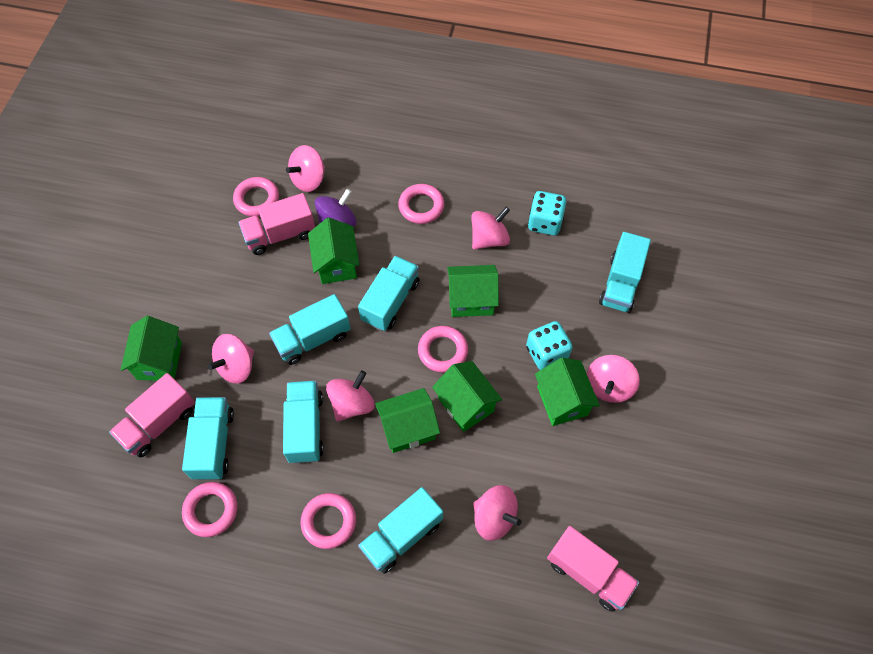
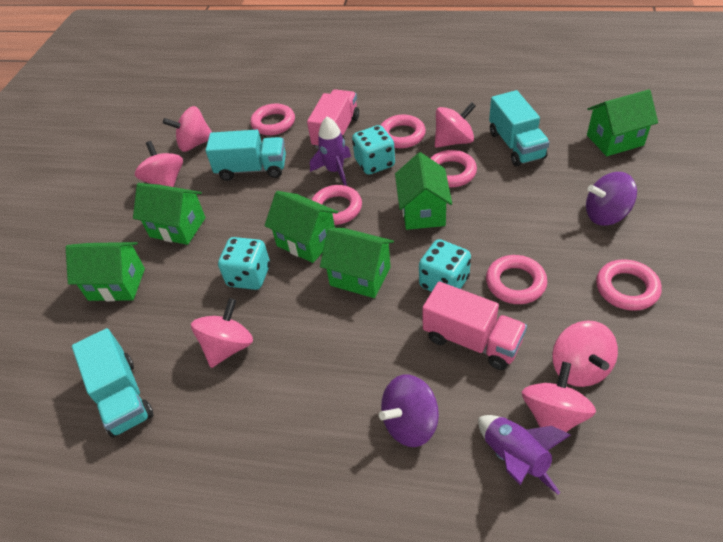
pink ring: 5 -> 6
pink truck: 3 -> 2
purple rocket: 0 -> 2
purple spinning top: 1 -> 2
turquoise dice: 2 -> 3
turquoise truck: 6 -> 3

